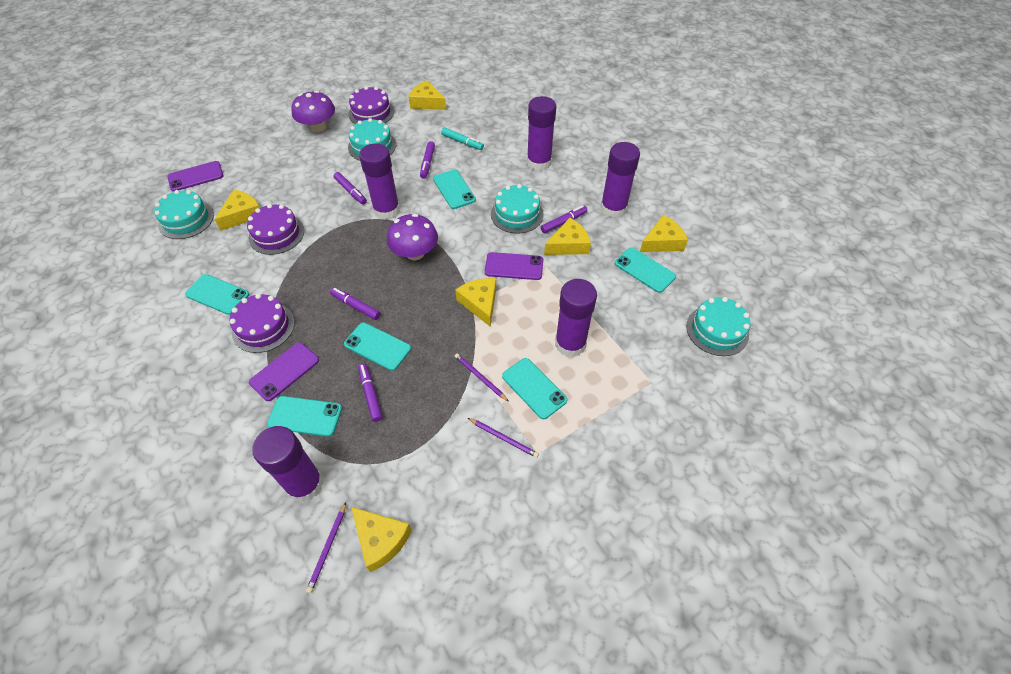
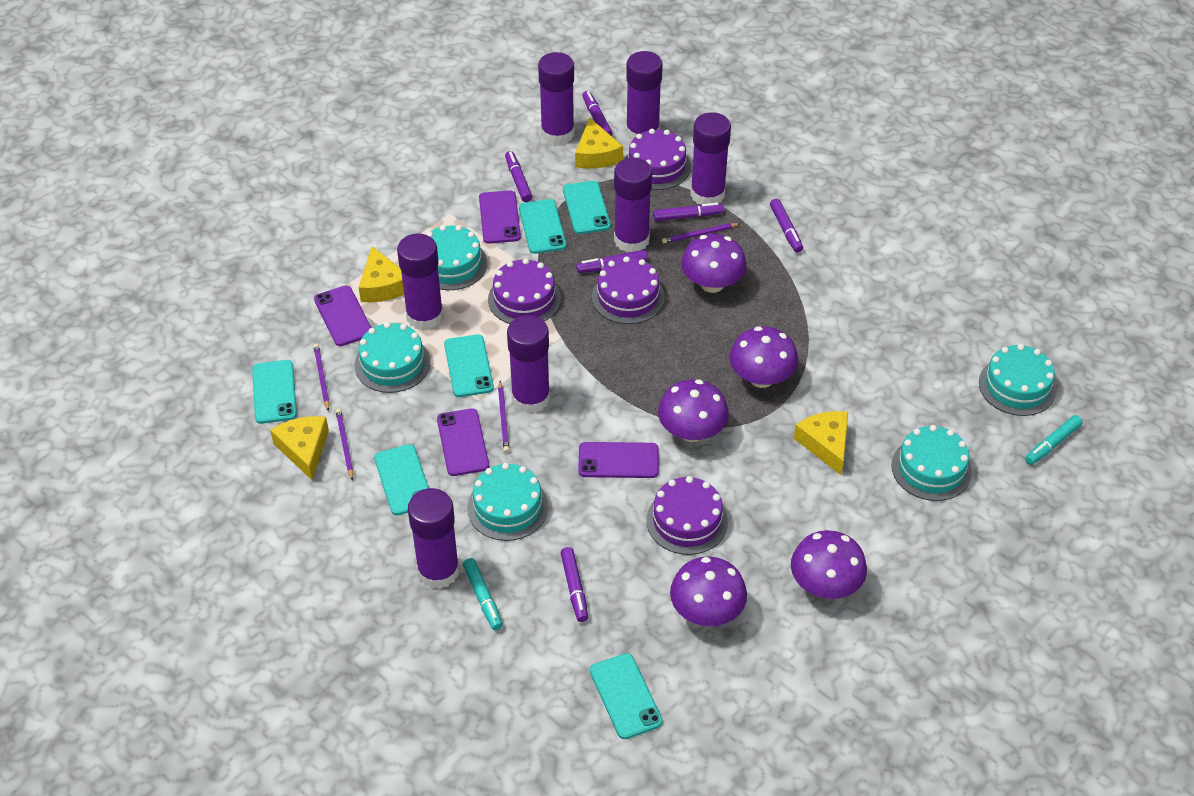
purple cake: 3 -> 4
purple glue stick: 5 -> 7
purple marker: 5 -> 6
purple mushroom: 2 -> 5
purple pencil: 3 -> 4
purple phone: 3 -> 4
turquoise cake: 4 -> 5
turquoise marker: 1 -> 2
yellow cheese: 6 -> 4

